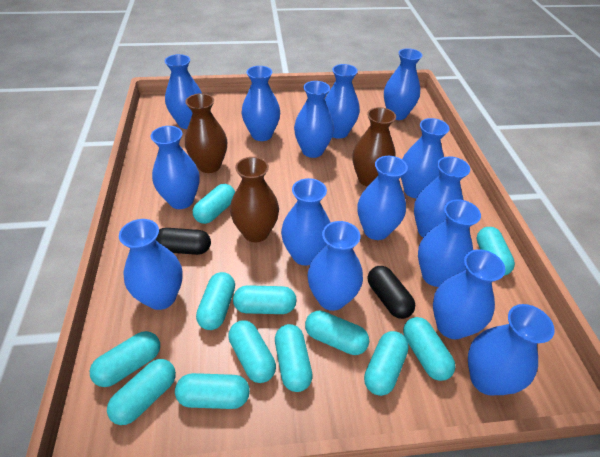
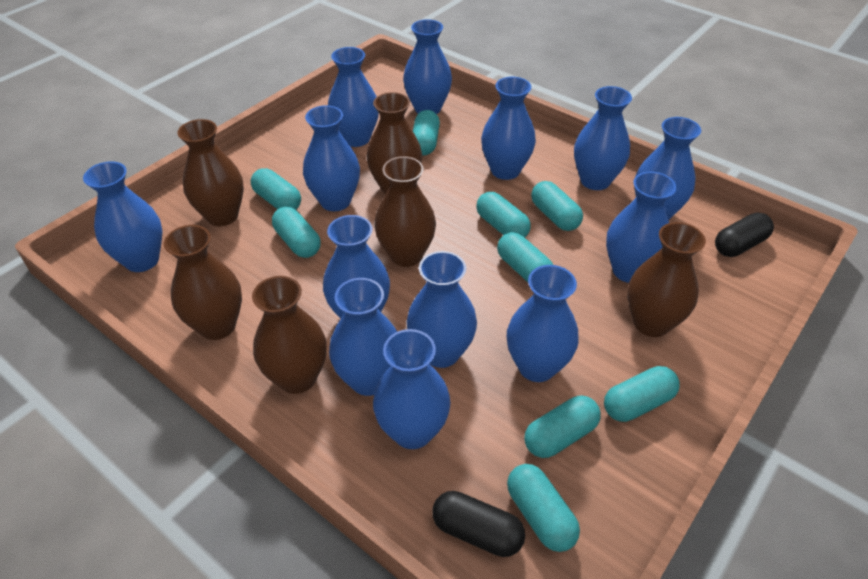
blue vase: 15 -> 13
brown vase: 3 -> 6
turquoise capsule: 12 -> 9

